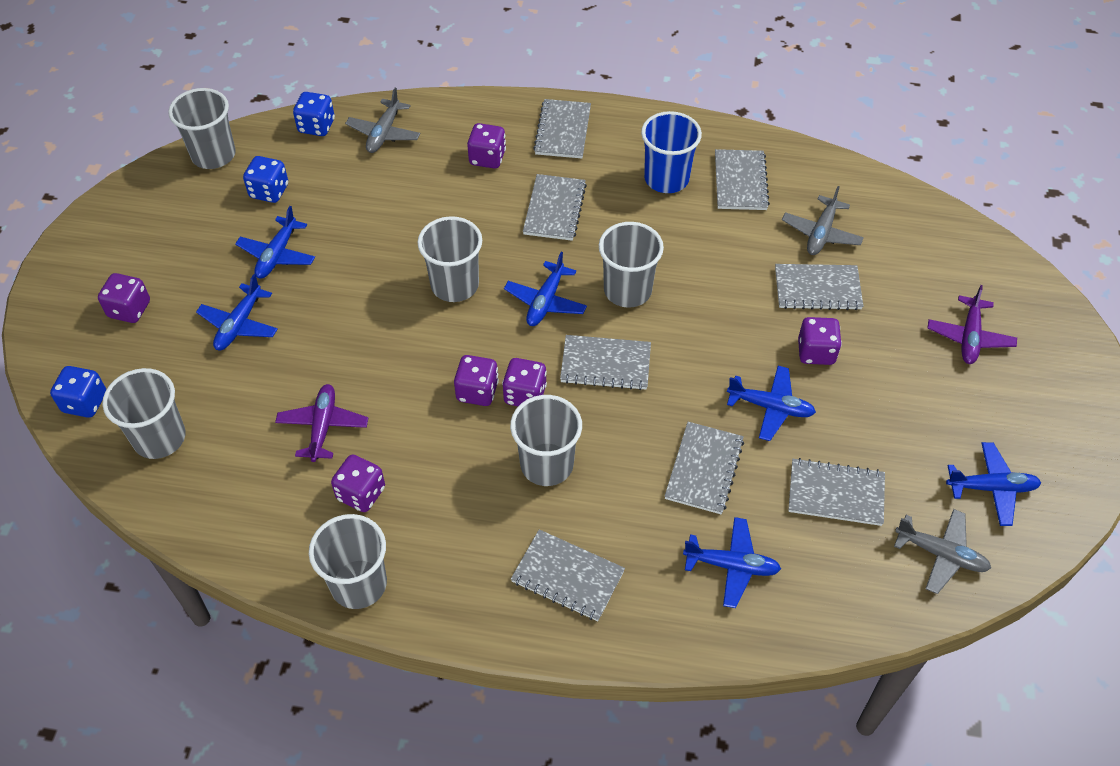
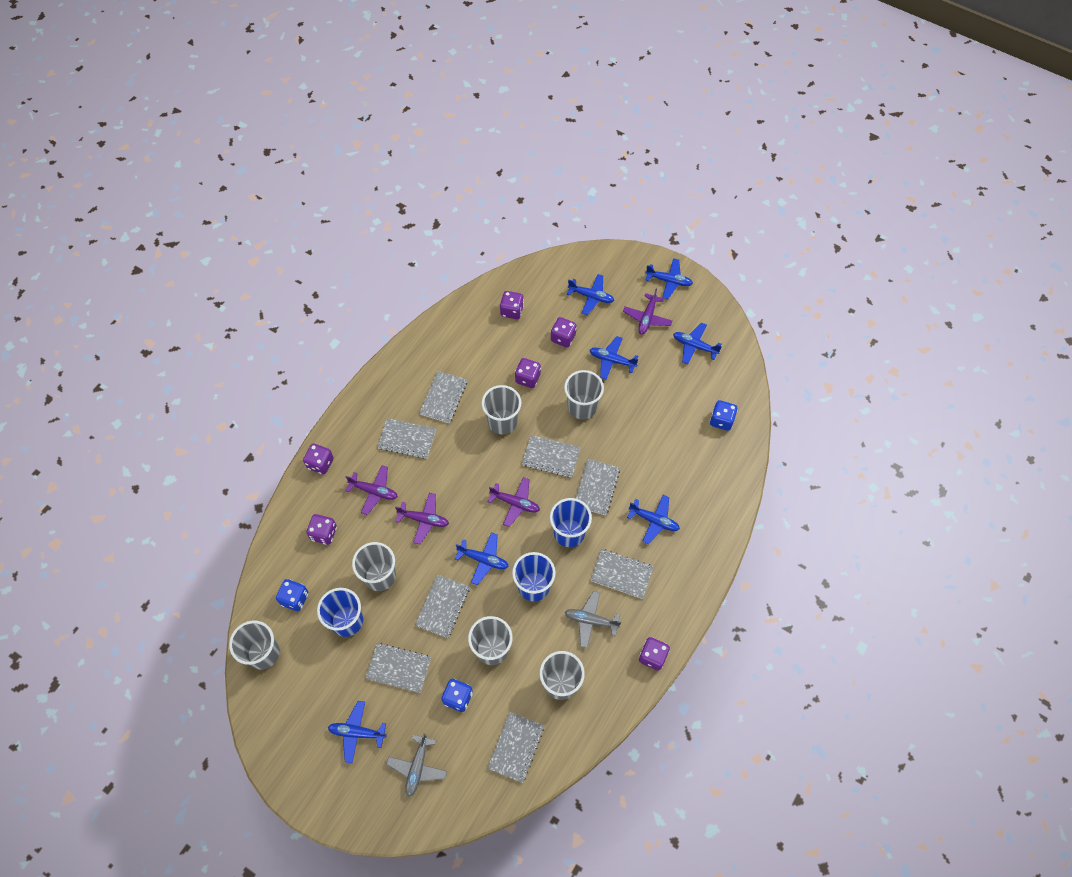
blue cup: 1 -> 3
blue plane: 6 -> 7
grey plane: 3 -> 2
purple plane: 2 -> 4

